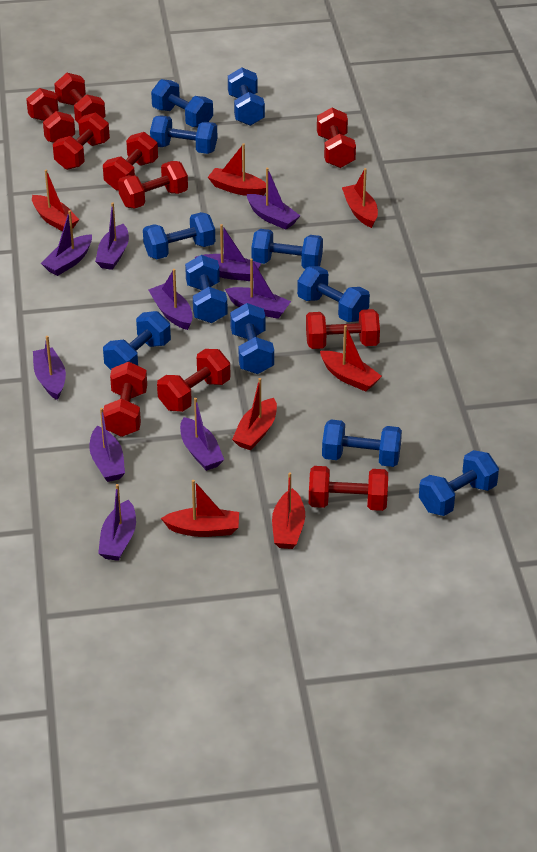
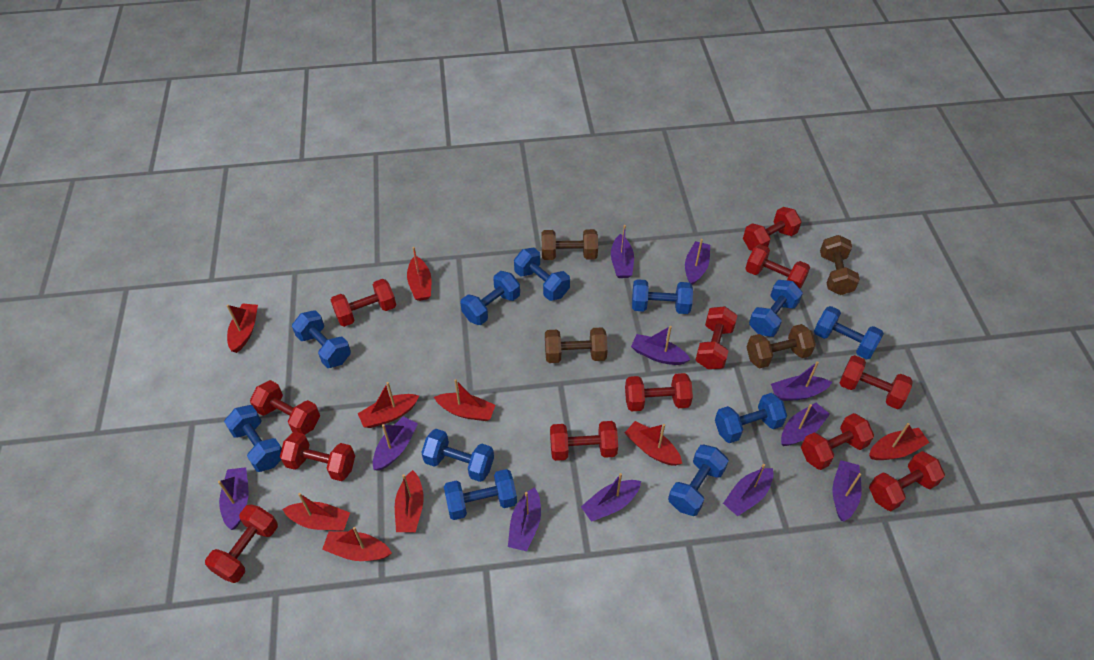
brown dumbbell: 0 -> 4
purple boat: 10 -> 11
red boat: 7 -> 9
red dumbbell: 10 -> 12

